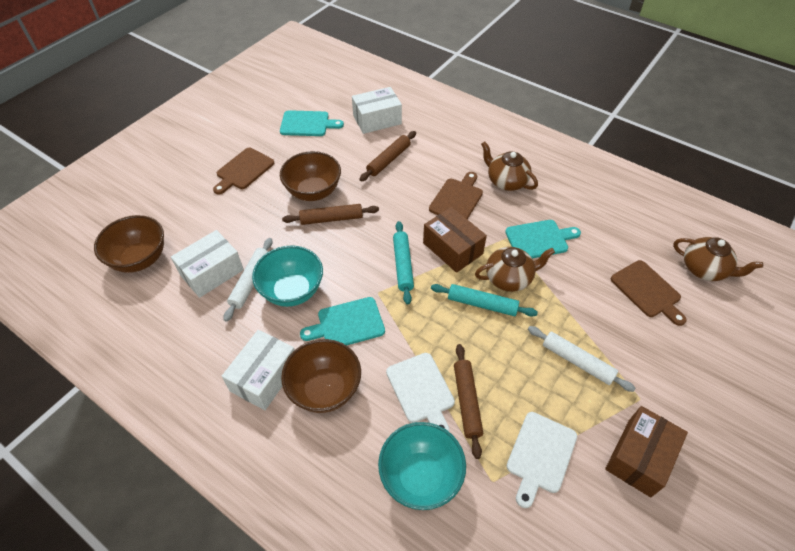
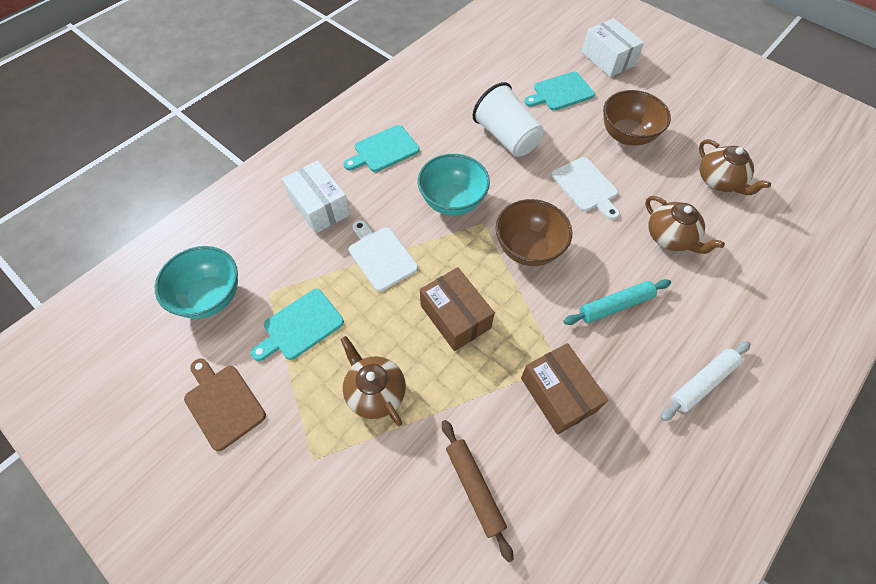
brown bowl: 3 -> 2
brown cutting board: 3 -> 1
brown rolling pin: 3 -> 1
turquoise rolling pin: 2 -> 1
white box: 3 -> 2
white cup: 0 -> 1
white rolling pin: 2 -> 1

